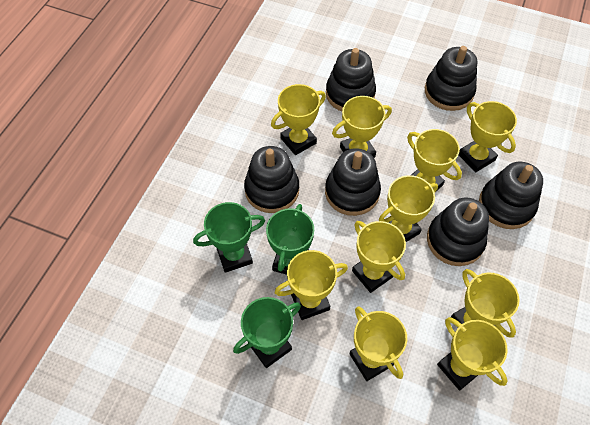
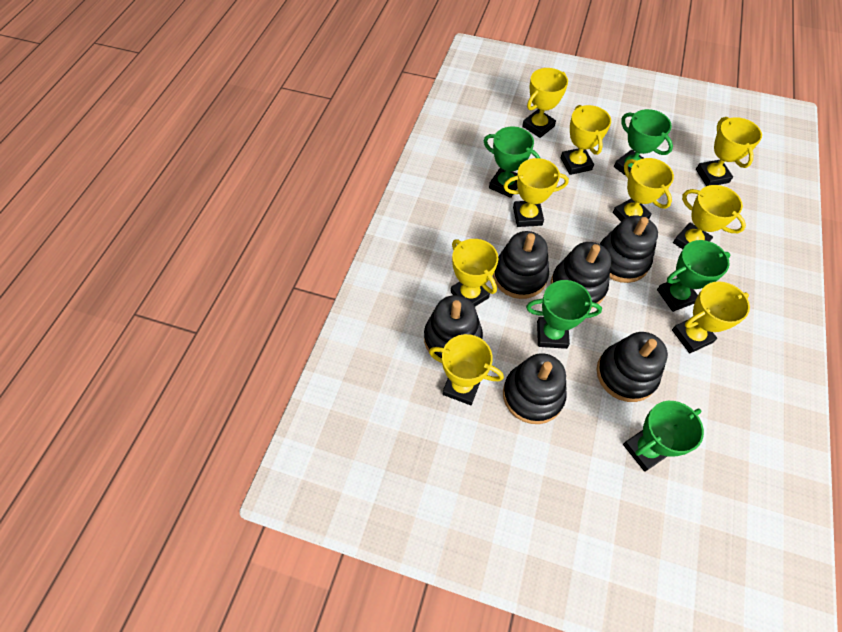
green trophy: 3 -> 5
yellow trophy: 10 -> 9

